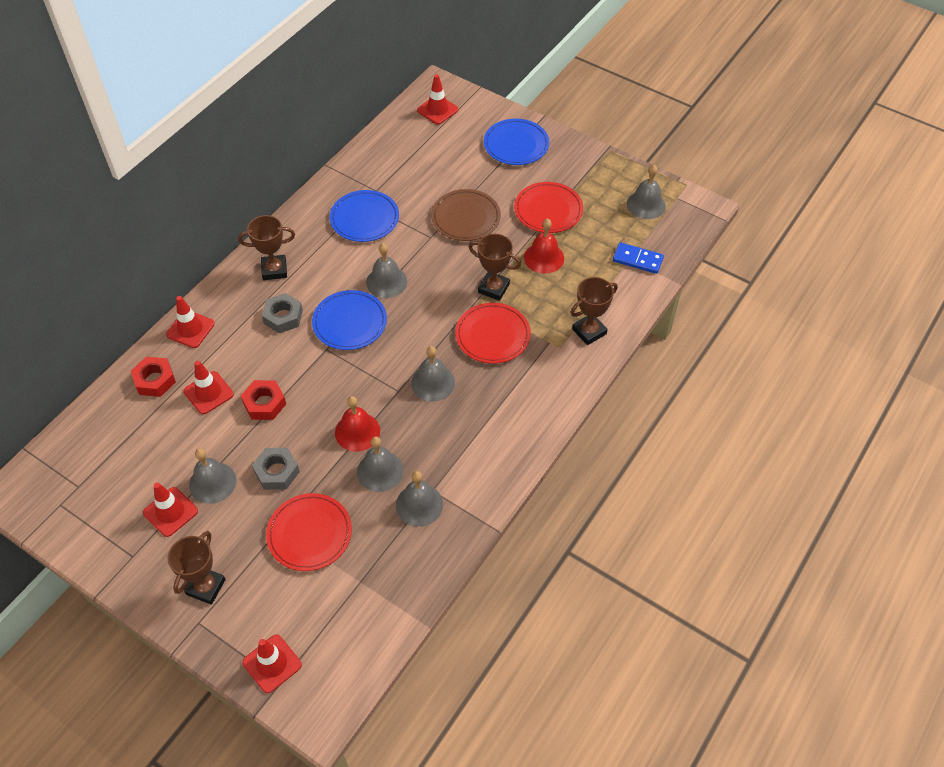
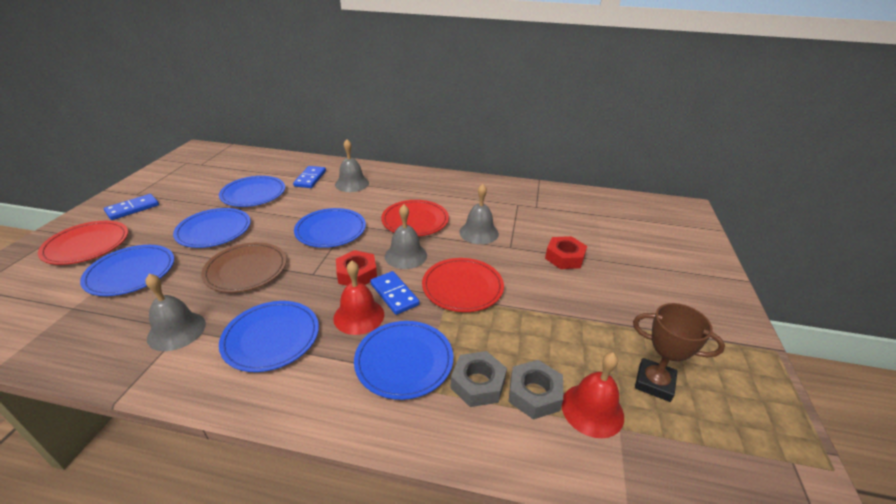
blue domino: 1 -> 3
blue plate: 3 -> 6
brown trophy: 4 -> 1
grey bell: 6 -> 4
red traffic cone: 5 -> 0

